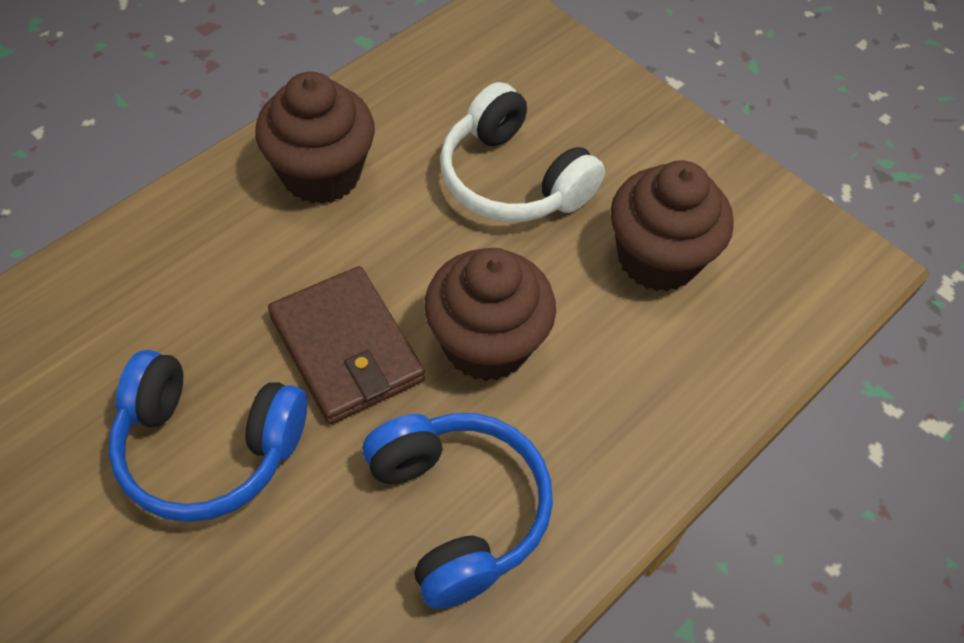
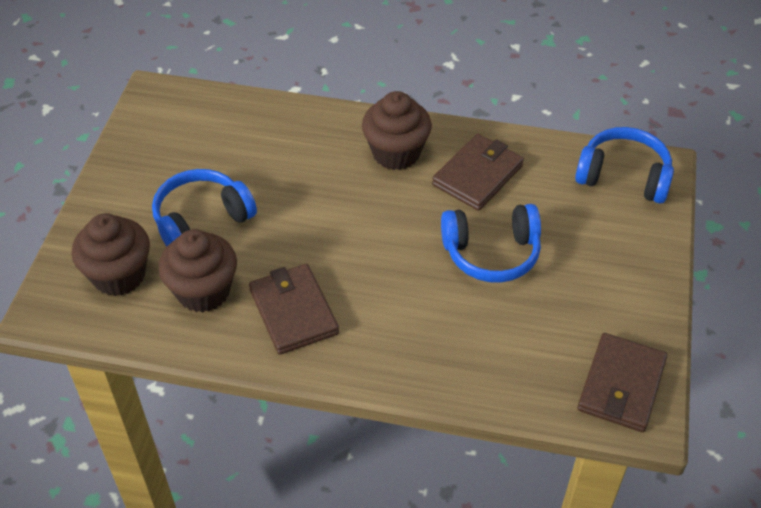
blue headphones: 2 -> 3
brown wallet: 1 -> 3
white headphones: 1 -> 0

